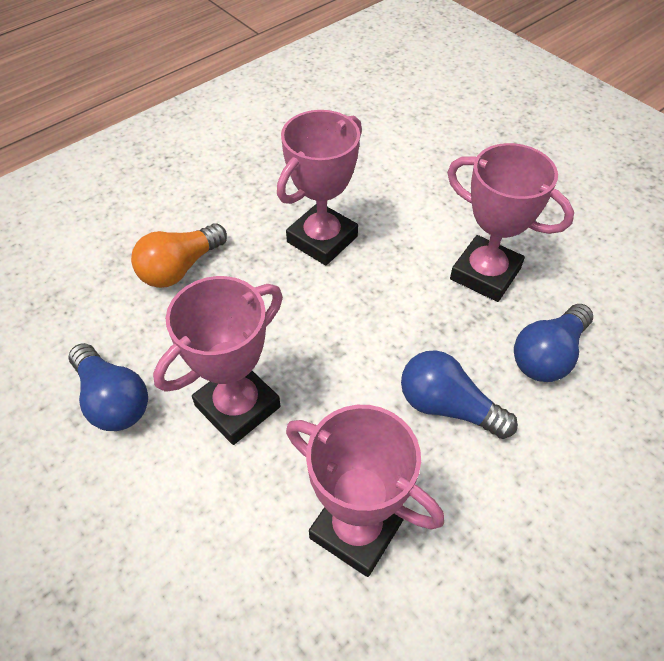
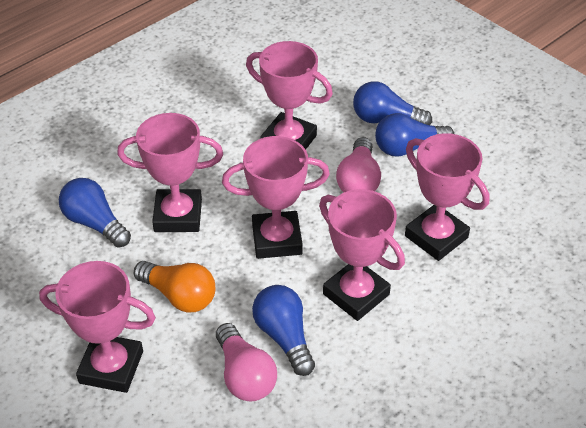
blue light bulb: 3 -> 4
pink light bulb: 0 -> 2
pink trophy: 4 -> 6

